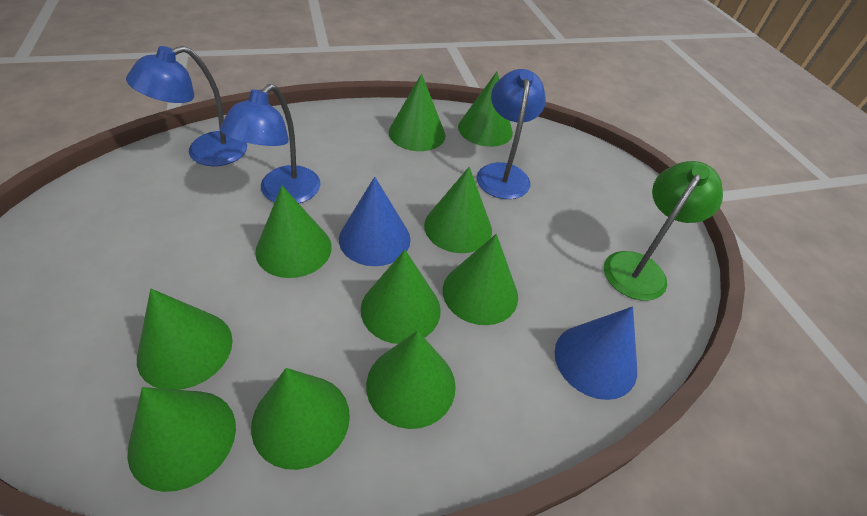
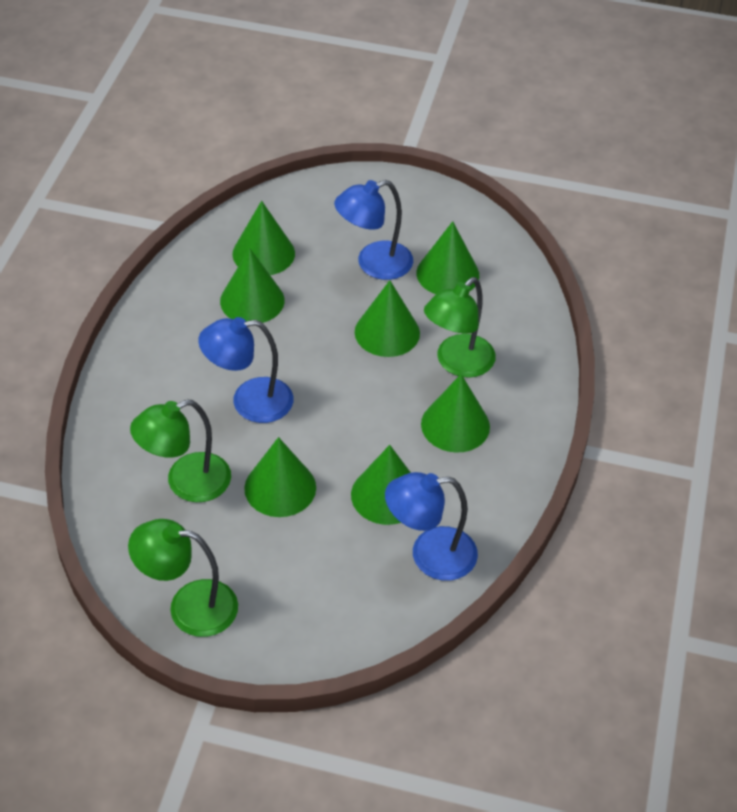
blue cone: 2 -> 0
green cone: 10 -> 7
green lamp: 1 -> 3

